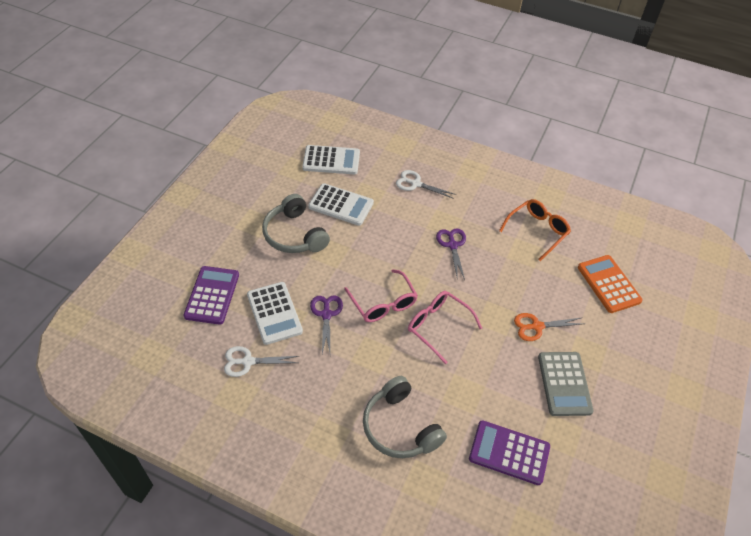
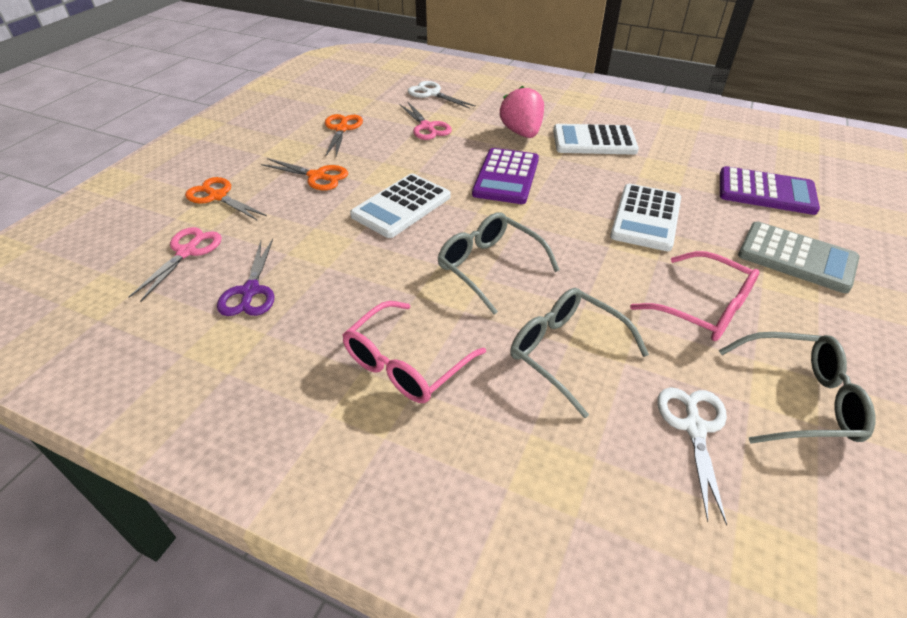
grey glasses: 0 -> 3
grey headphones: 2 -> 0
orange calculator: 1 -> 0
orange glasses: 1 -> 0
orange scissors: 1 -> 3
pink scissors: 0 -> 2
pink strawberry: 0 -> 1
purple scissors: 2 -> 1

